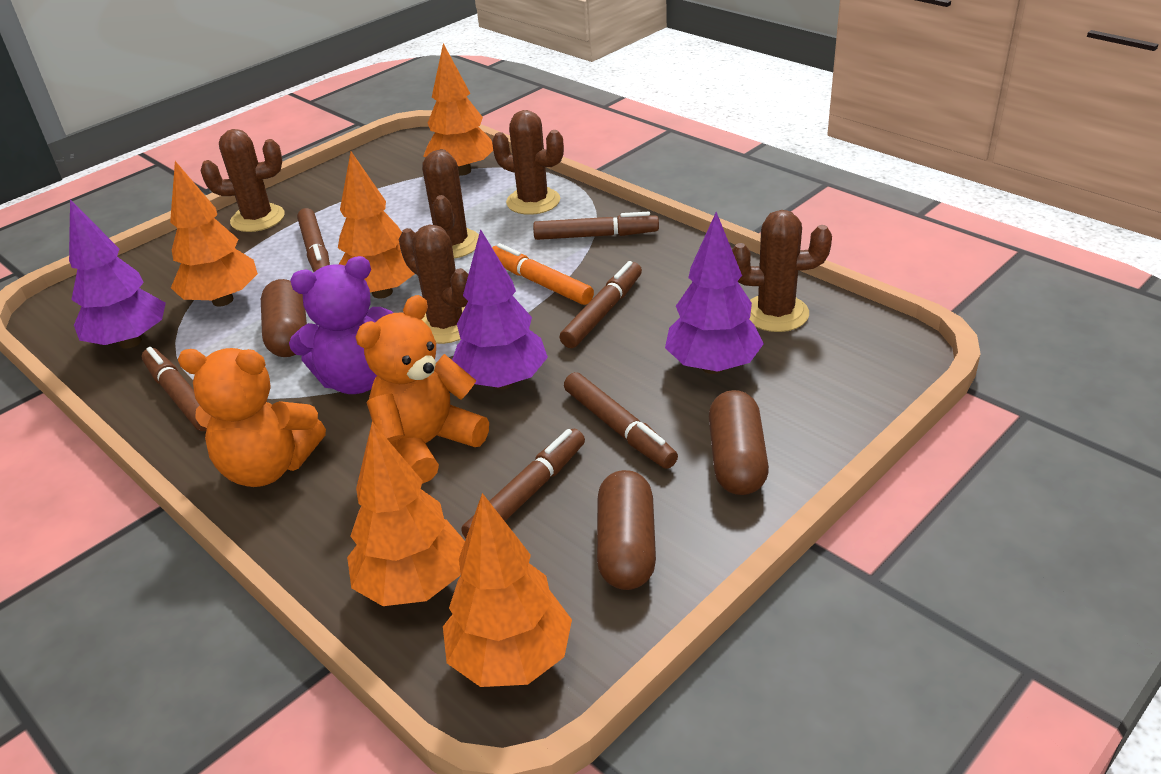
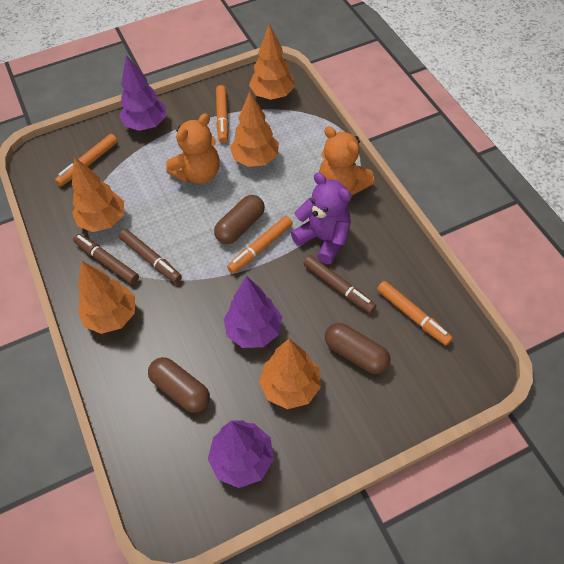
brown cactus: 5 -> 0
brown marker: 6 -> 3
orange marker: 1 -> 4

